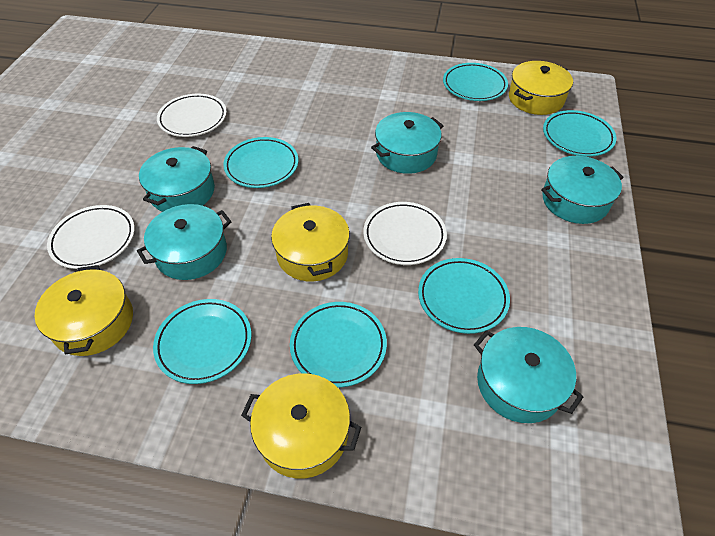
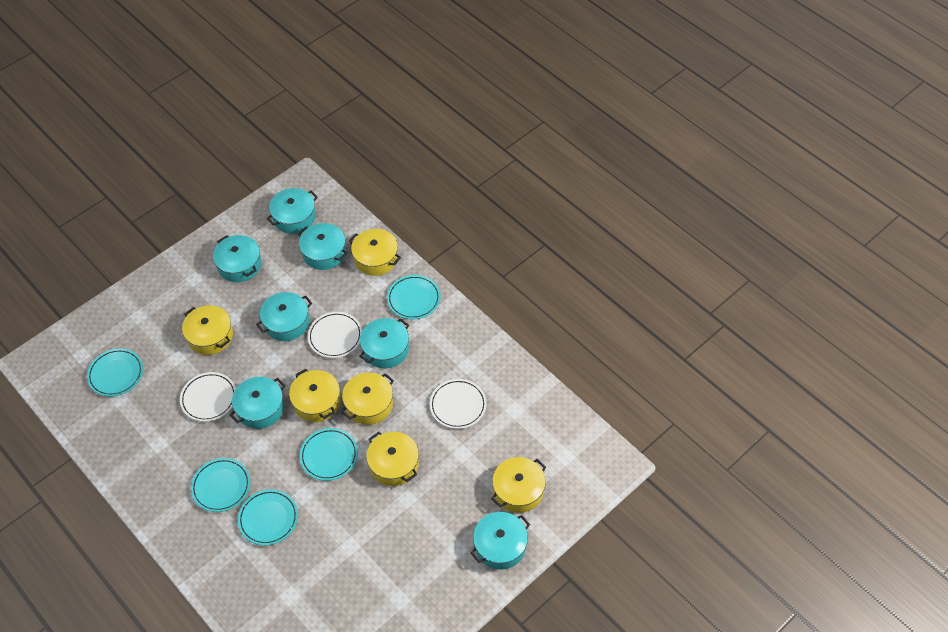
turquoise plate: 6 -> 5
turquoise pot: 5 -> 7
yellow pot: 4 -> 6

